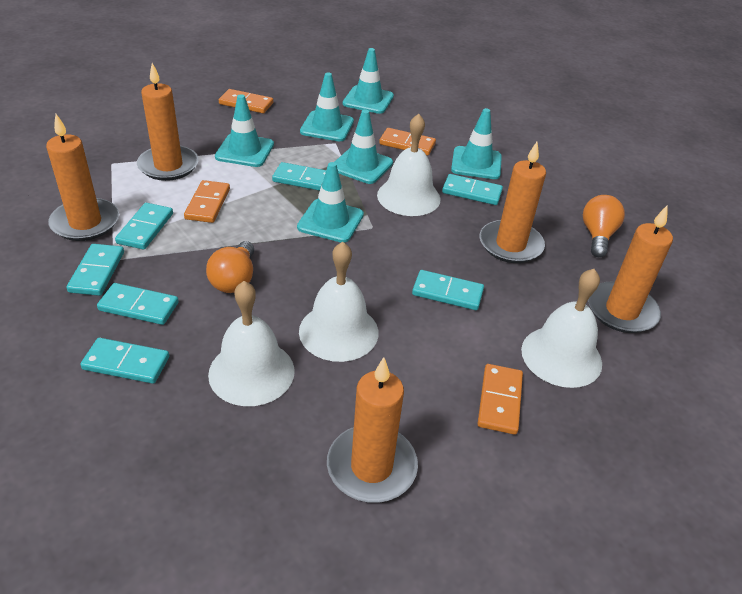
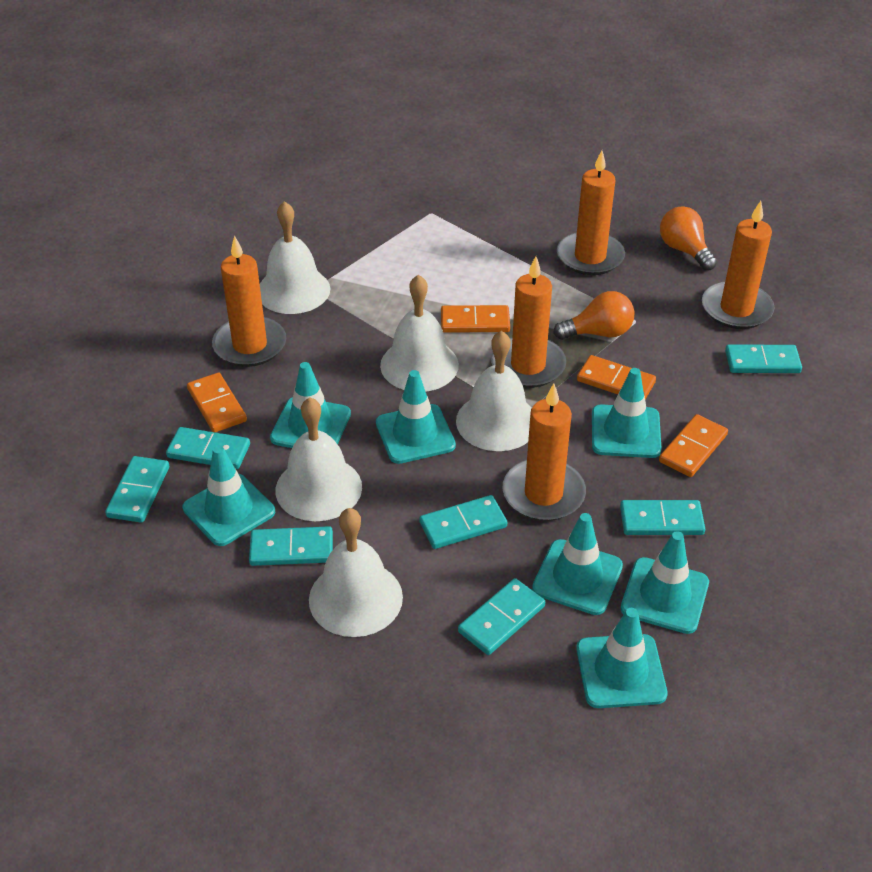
turquoise traffic cone: 6 -> 7
white bell: 4 -> 5

